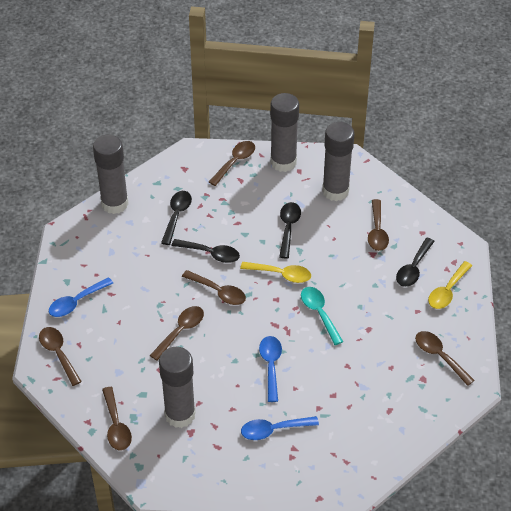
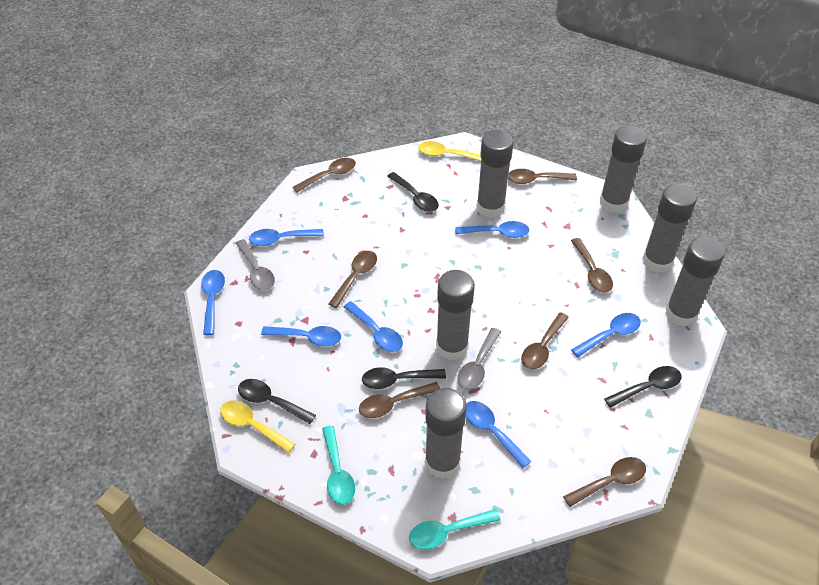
blue spoon: 3 -> 7
grey glue stick: 4 -> 6
grey spoon: 0 -> 2
turquoise spoon: 1 -> 2

